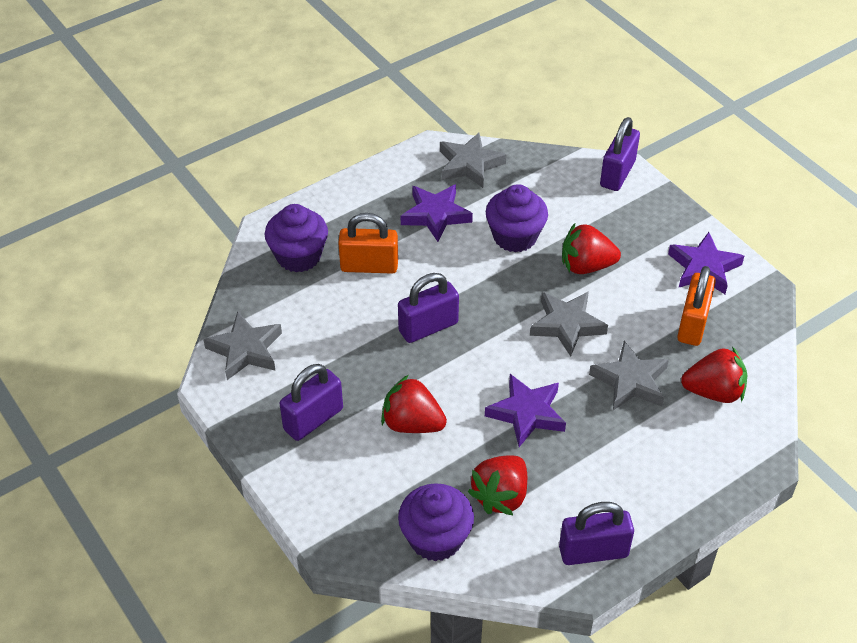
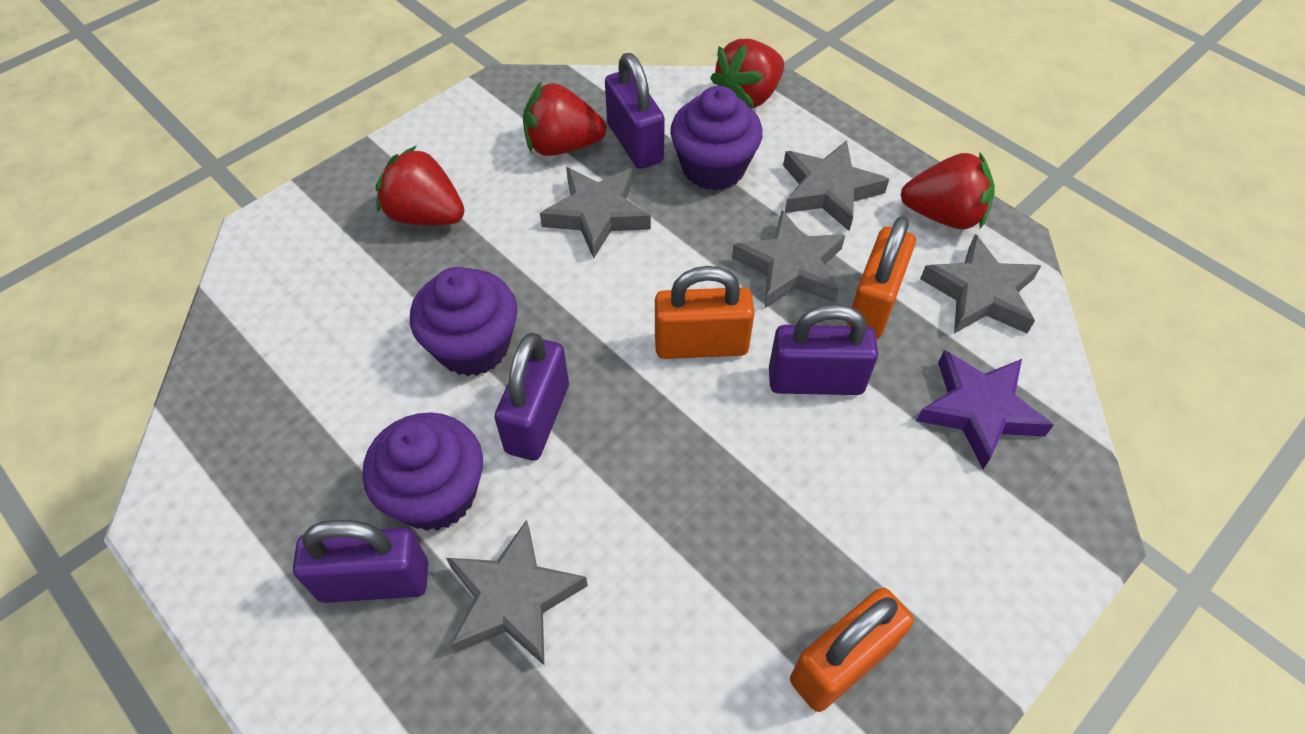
grey star: 4 -> 5
orange padlock: 2 -> 3
purple star: 3 -> 1

